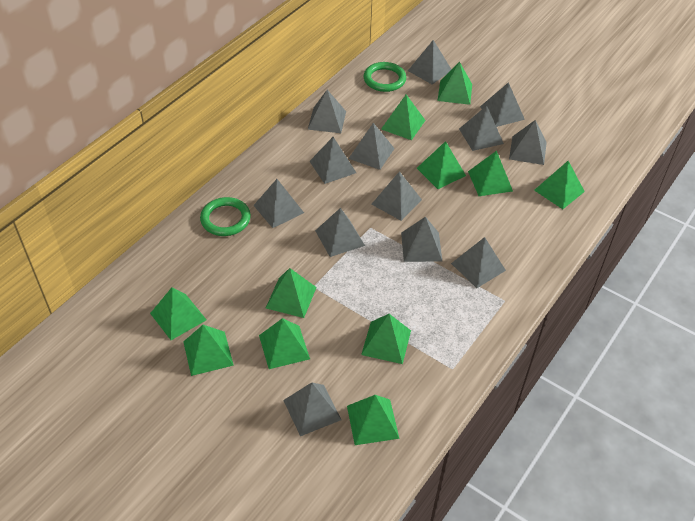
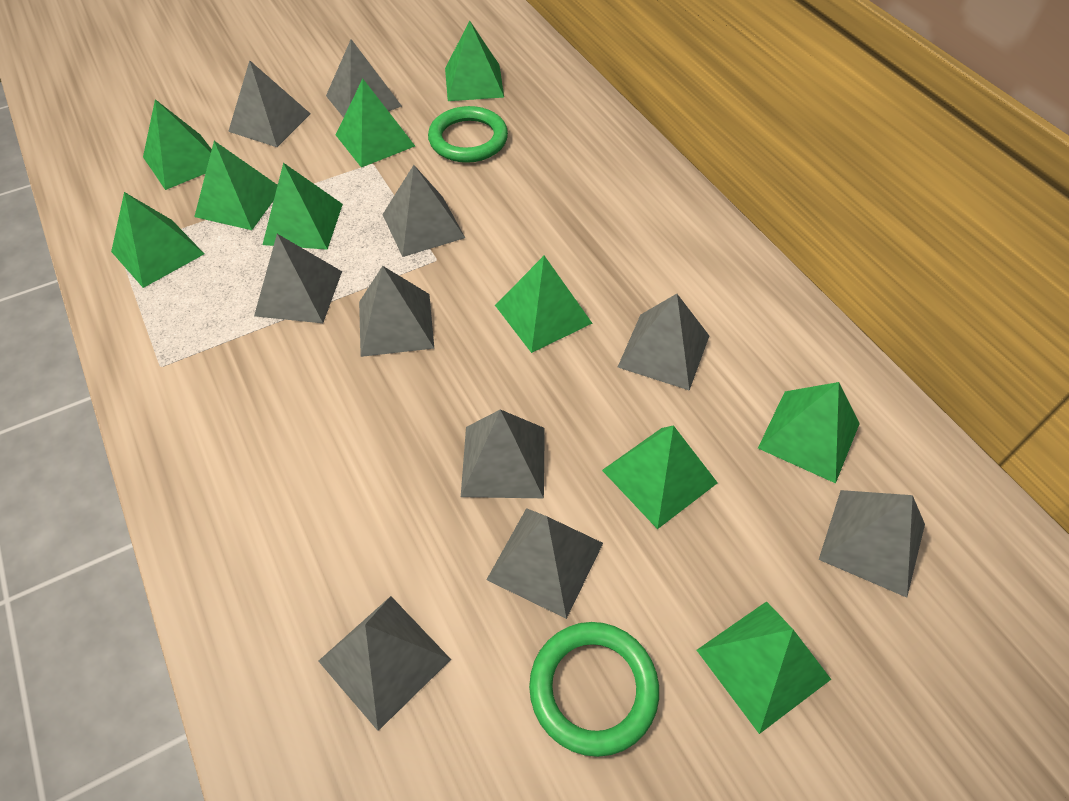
green pyramid: 11 -> 10
grey pyramid: 13 -> 10

